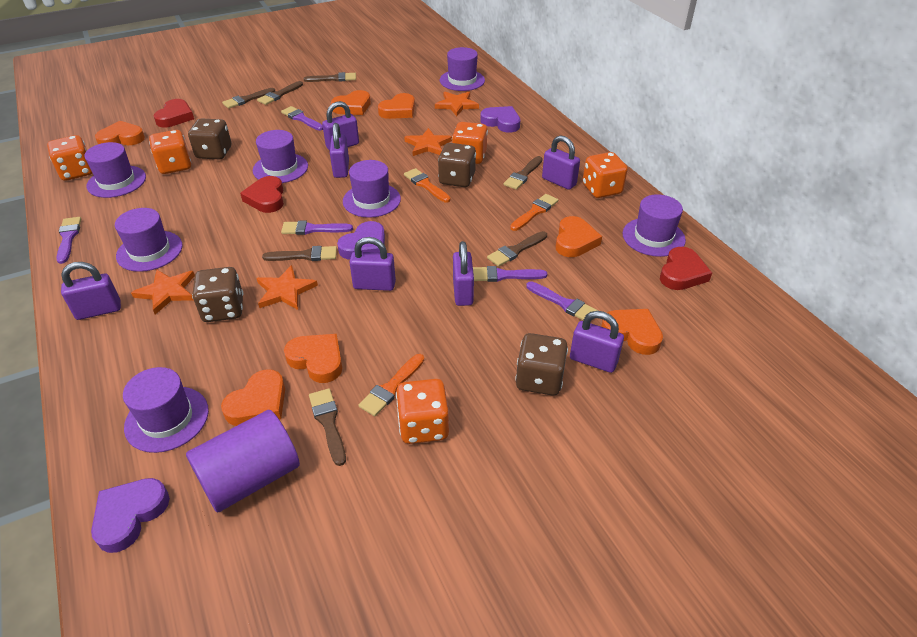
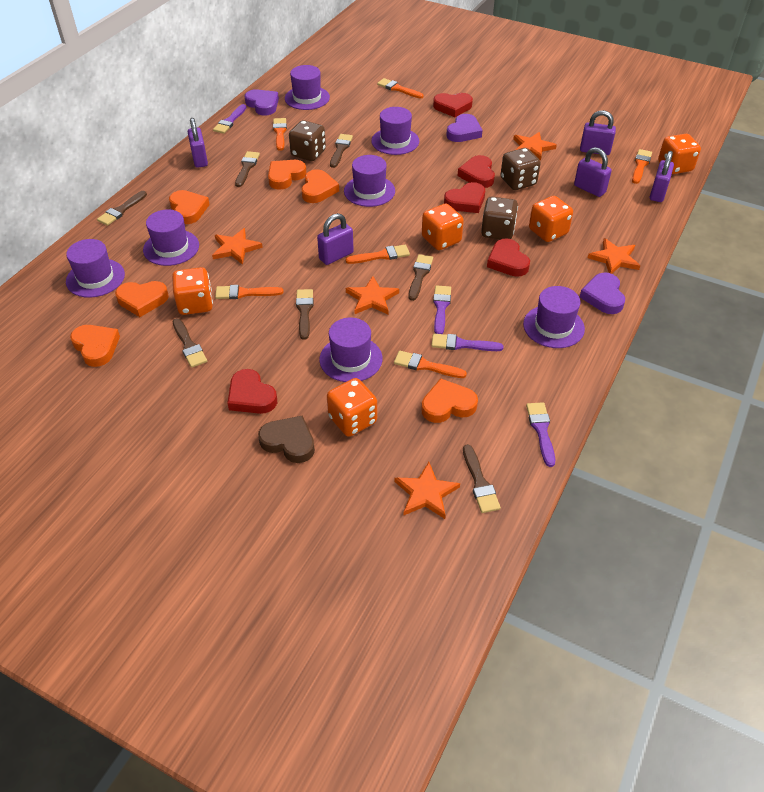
brown dice: 4 -> 3
brown heart: 0 -> 1
orange brush: 3 -> 6
orange heart: 7 -> 6
orange star: 4 -> 5
purple brush: 5 -> 4
purple cylinder: 1 -> 0
purple padlock: 7 -> 5
red heart: 3 -> 5

